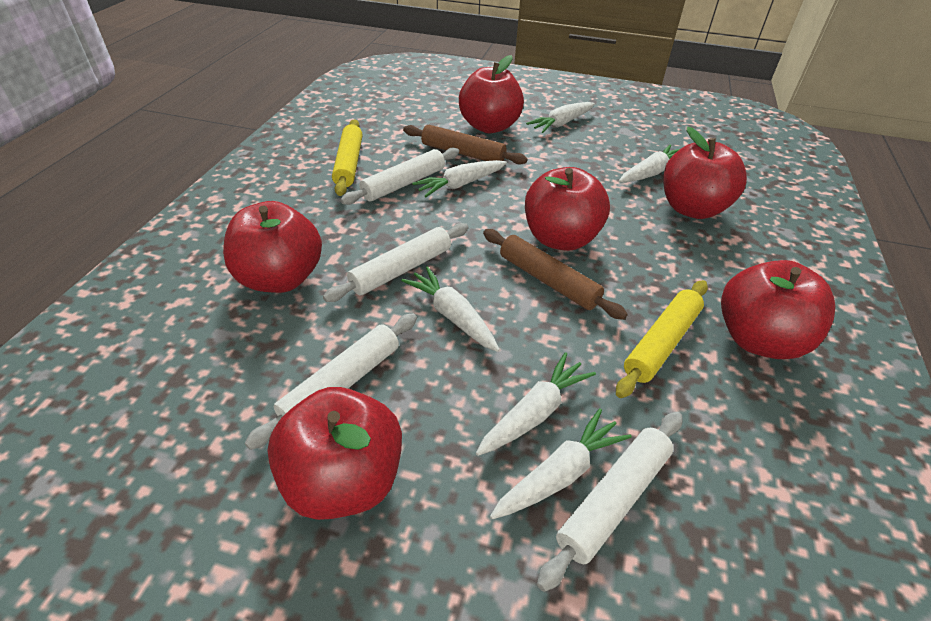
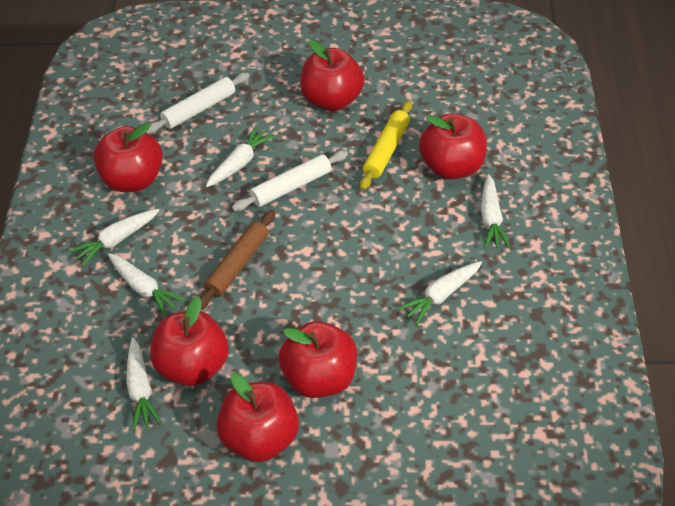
brown rolling pin: 2 -> 1
white rolling pin: 4 -> 2
yellow rolling pin: 2 -> 1

